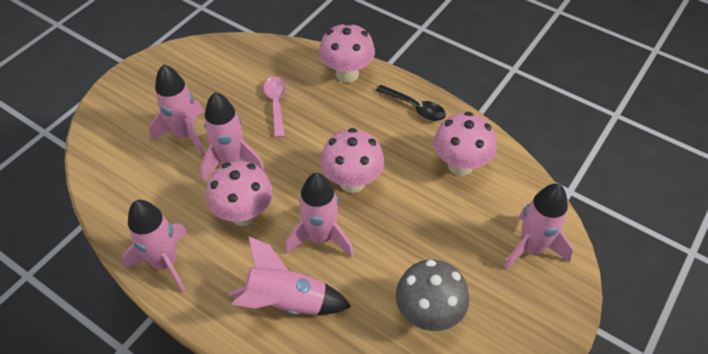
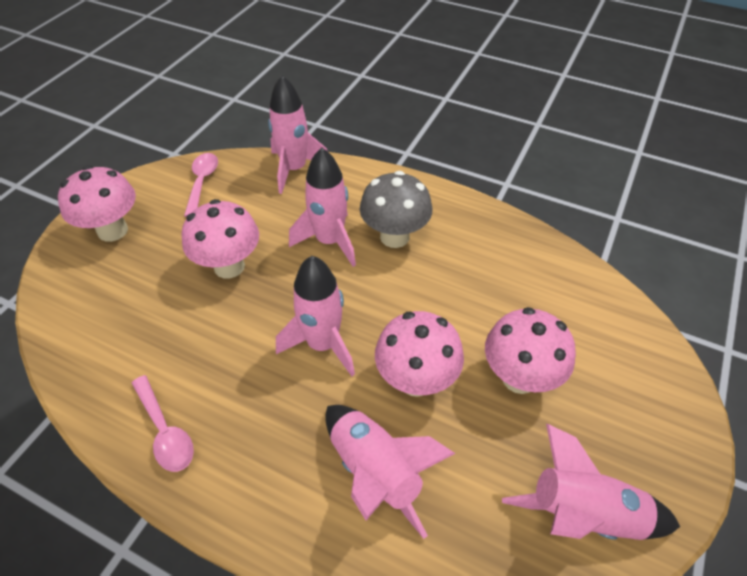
black spoon: 1 -> 0
pink rocket: 6 -> 5
pink spoon: 1 -> 2

